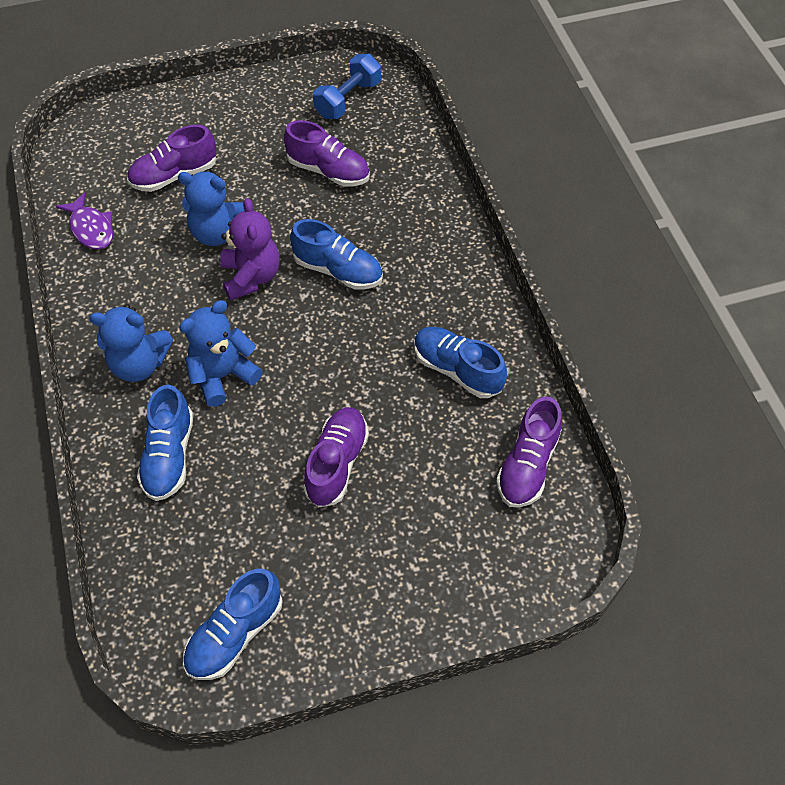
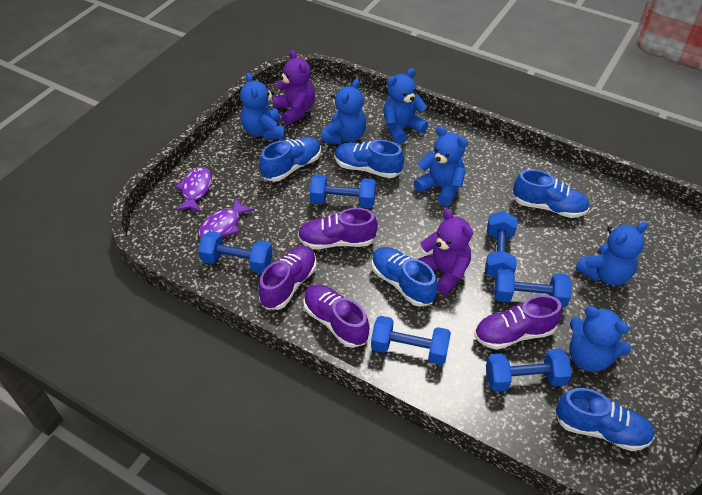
blue dumbbell: 1 -> 6
blue shoe: 4 -> 5
blue teddy bear: 3 -> 6
purple fish: 1 -> 2
purple teddy bear: 1 -> 2

